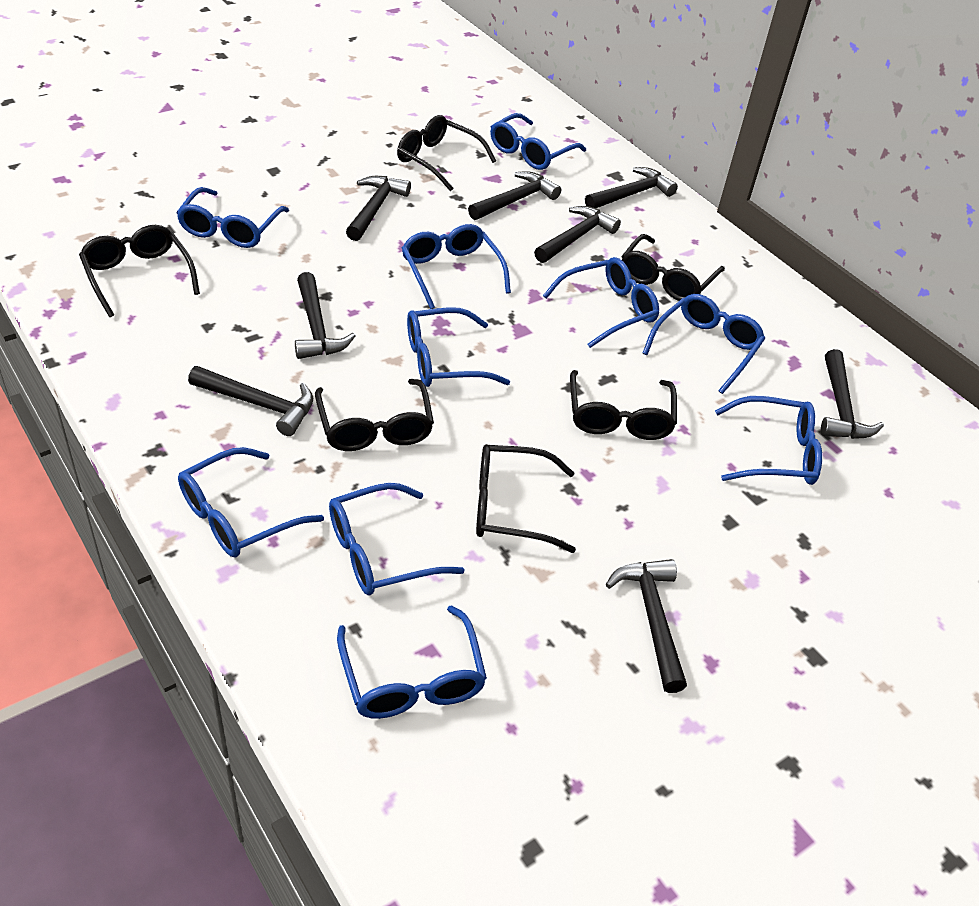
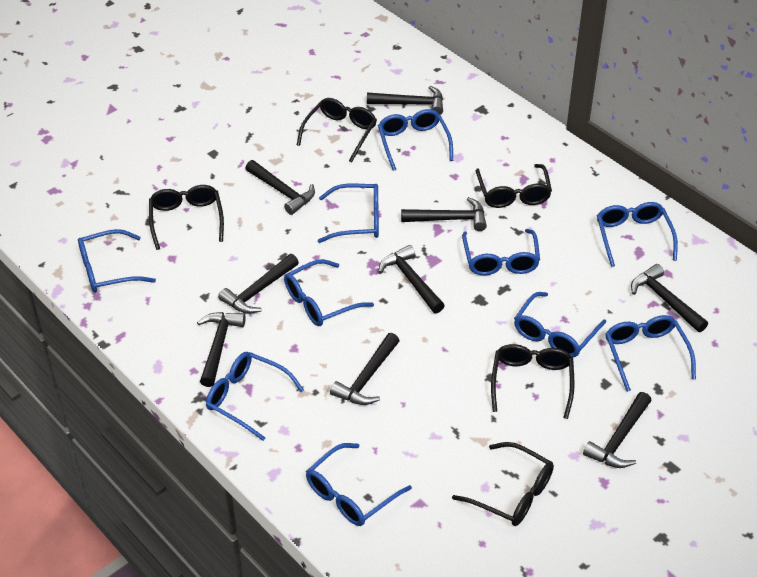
black glasses: 6 -> 5
black hammer: 8 -> 9

